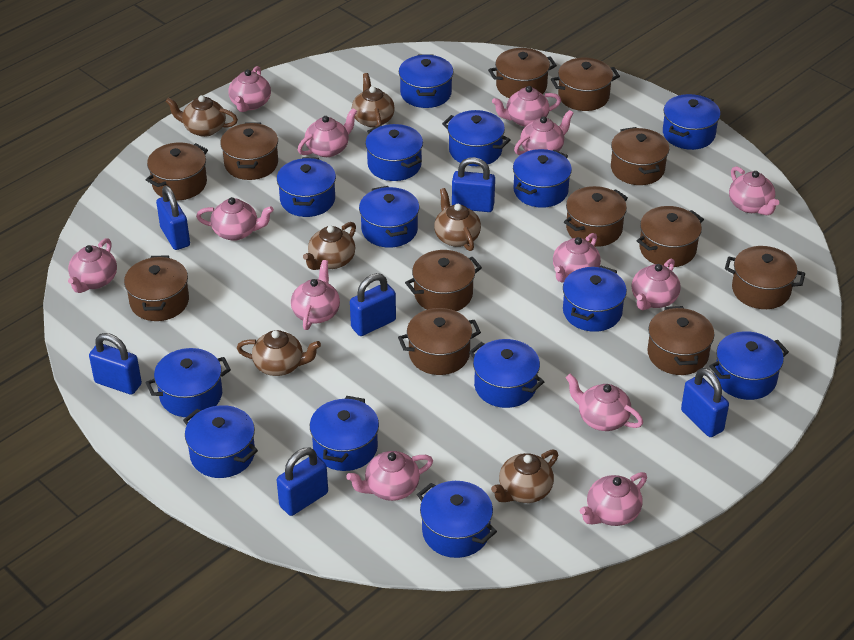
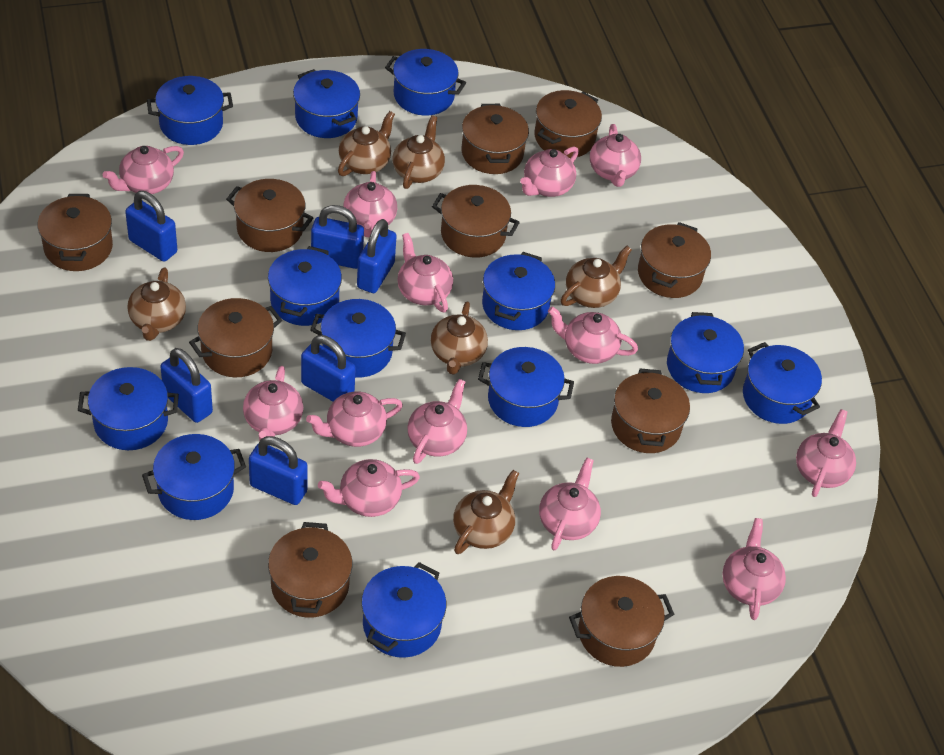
blue pot: 14 -> 12
brown pot: 12 -> 10

